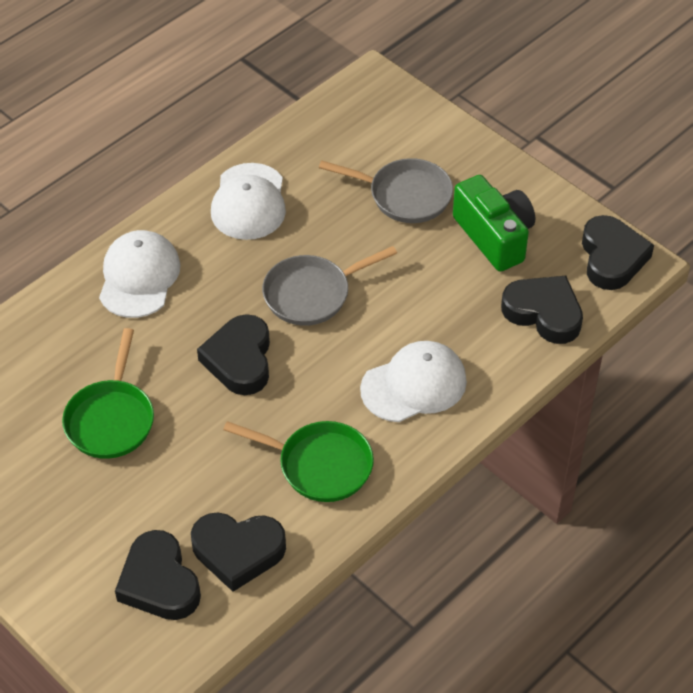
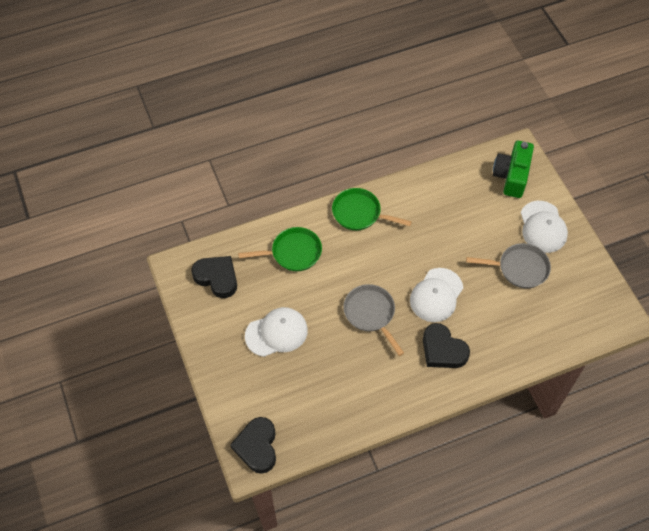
black heart: 5 -> 3

